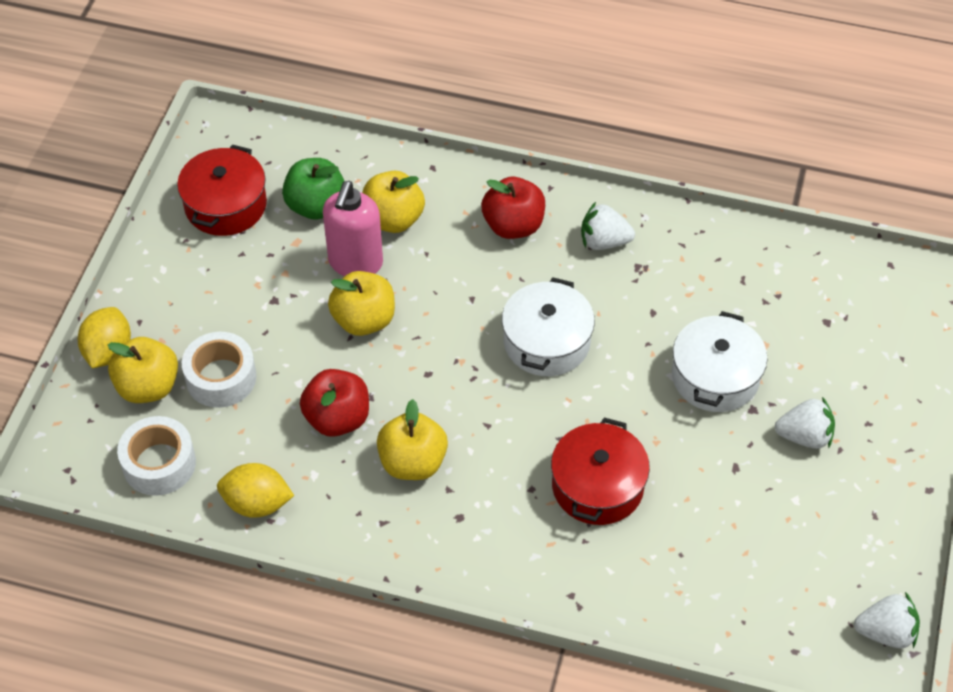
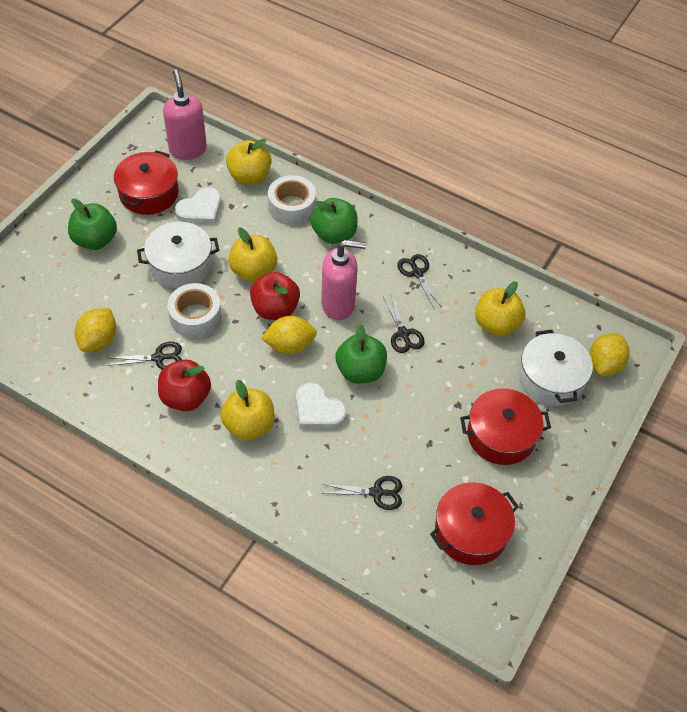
black scissors: 0 -> 4
green apple: 1 -> 3
pink soap dispenser: 1 -> 2
red pot: 2 -> 3
white heart: 0 -> 2
white strawberry: 3 -> 0
yellow lemon: 2 -> 3

